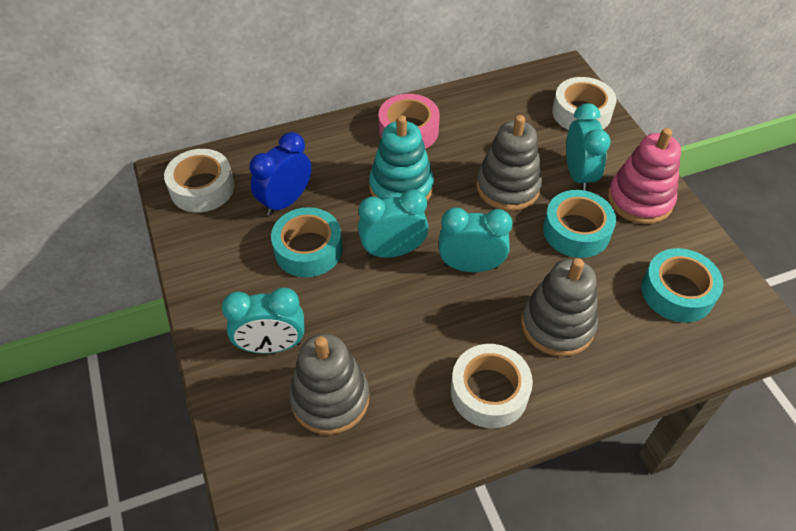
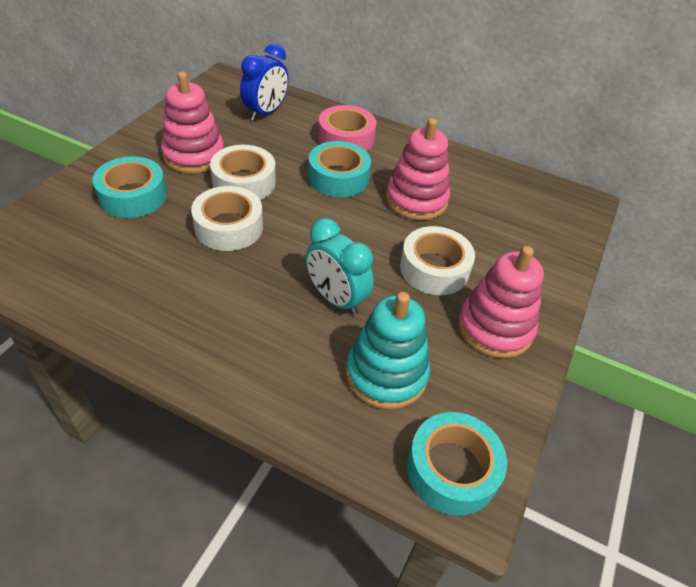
grey stacking toy: 3 -> 0
pink stacking toy: 1 -> 3
turquoise clock: 4 -> 1

